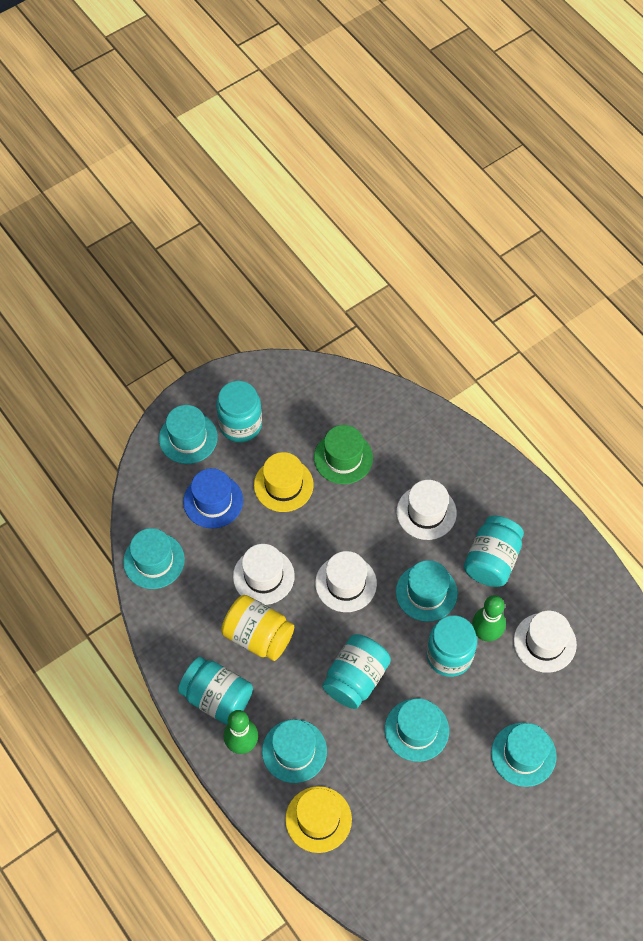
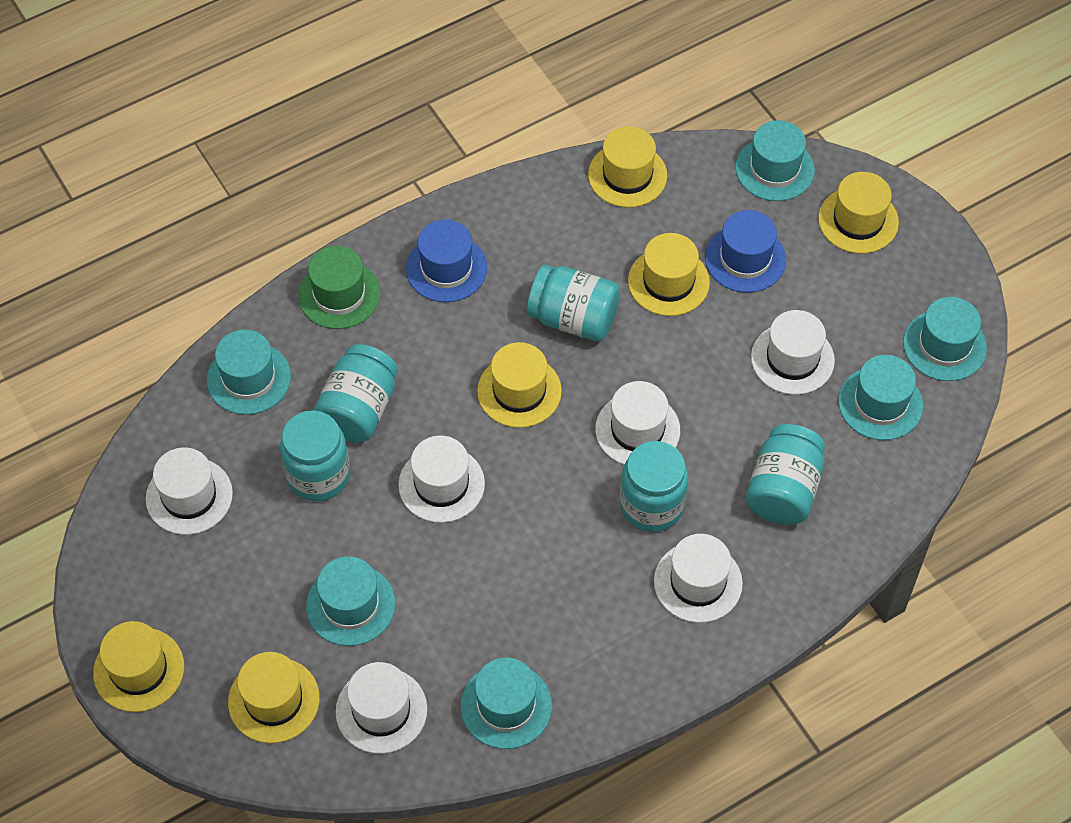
blue hat: 1 -> 2
green bowling pin: 2 -> 0
white hat: 4 -> 6
yellow hat: 2 -> 6
yellow jar: 1 -> 0

